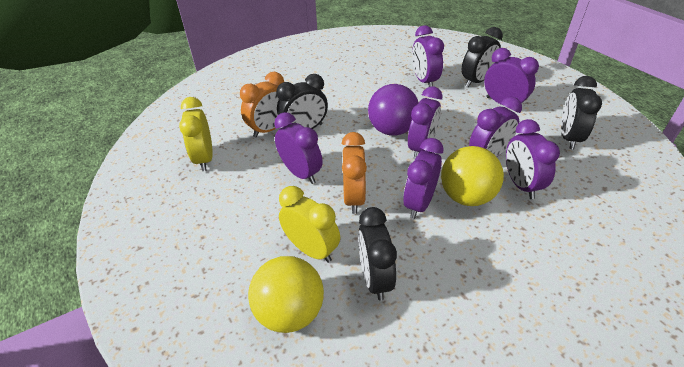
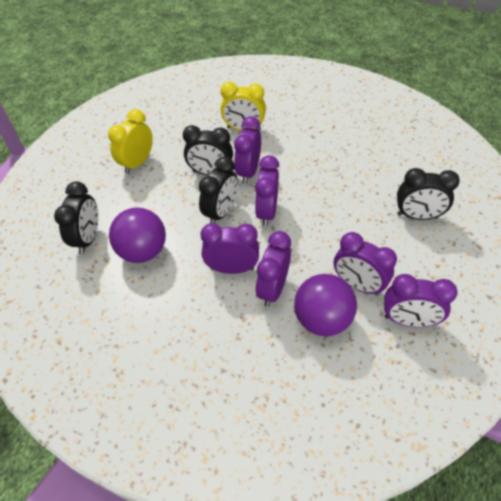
orange clock: 2 -> 0
purple ball: 1 -> 2
purple clock: 7 -> 6
yellow ball: 2 -> 0

